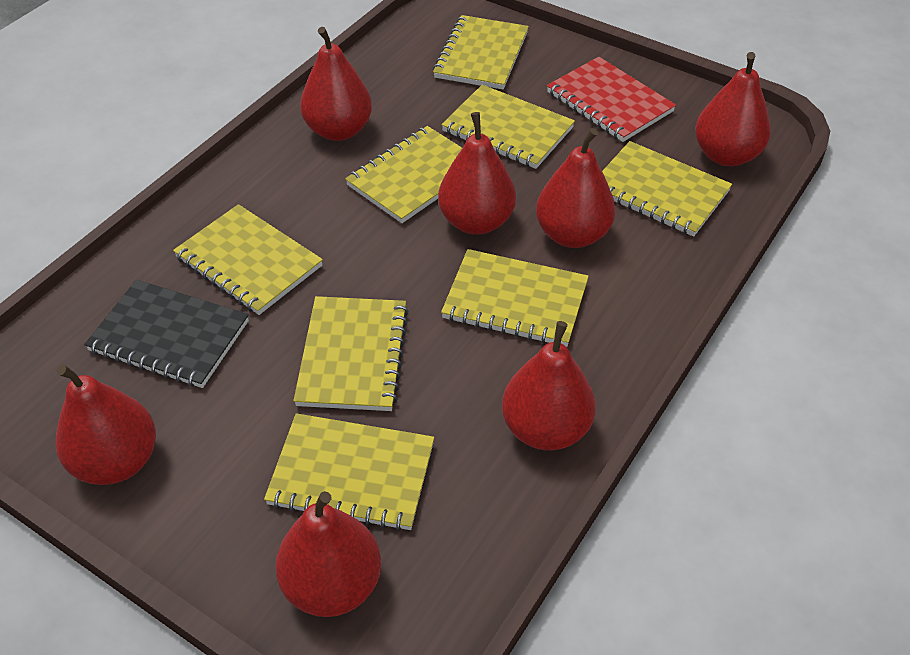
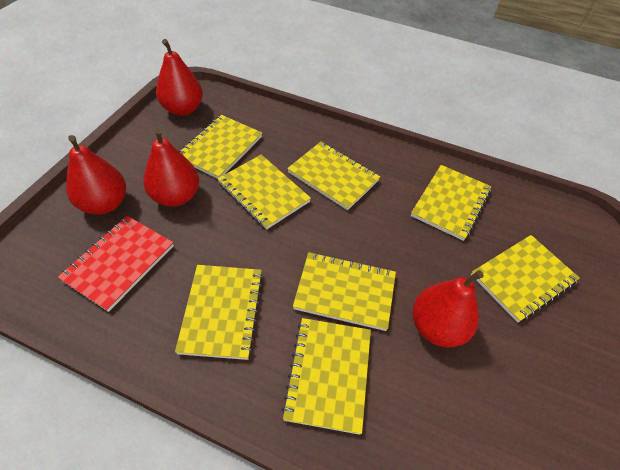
black notebook: 1 -> 0
red pear: 7 -> 4

